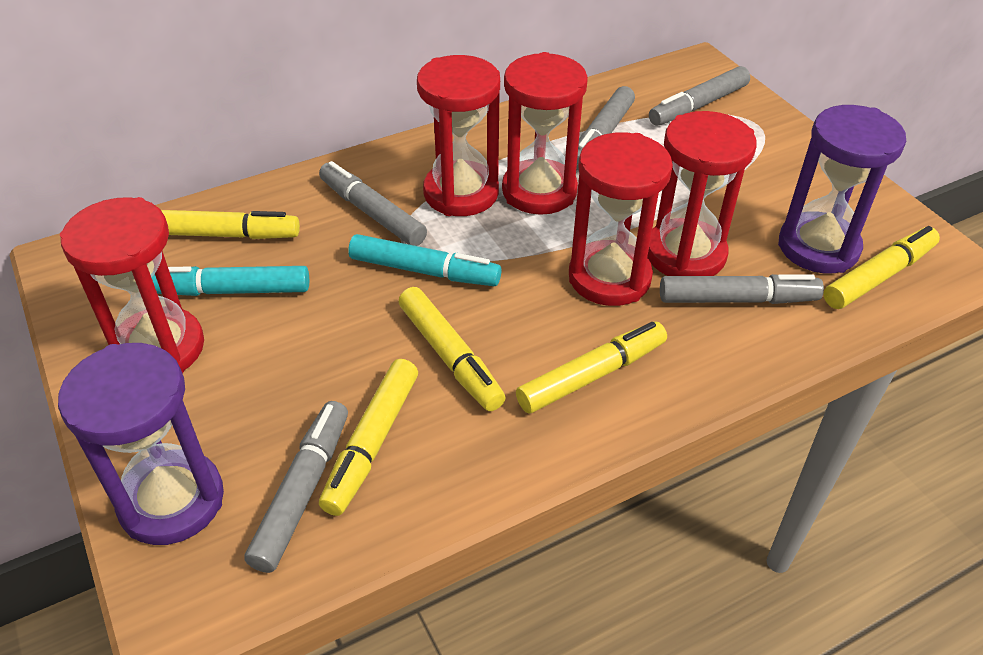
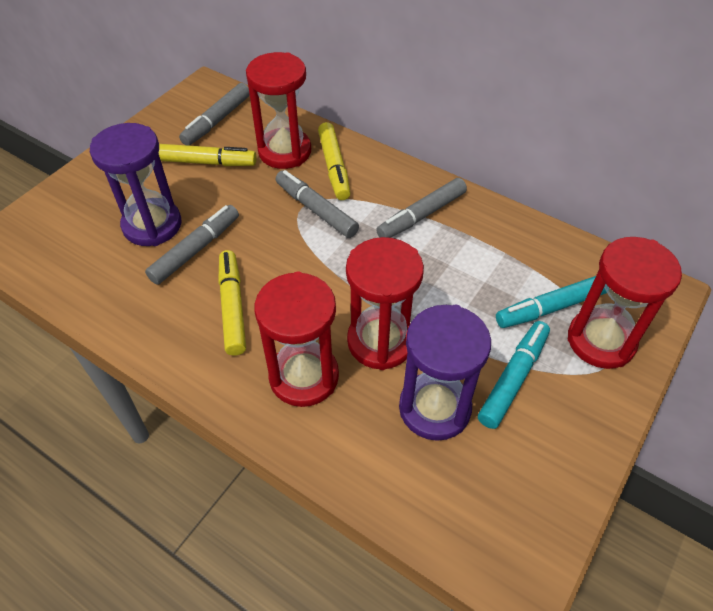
grey marker: 5 -> 4
red hourglass: 5 -> 4
yellow marker: 5 -> 3

